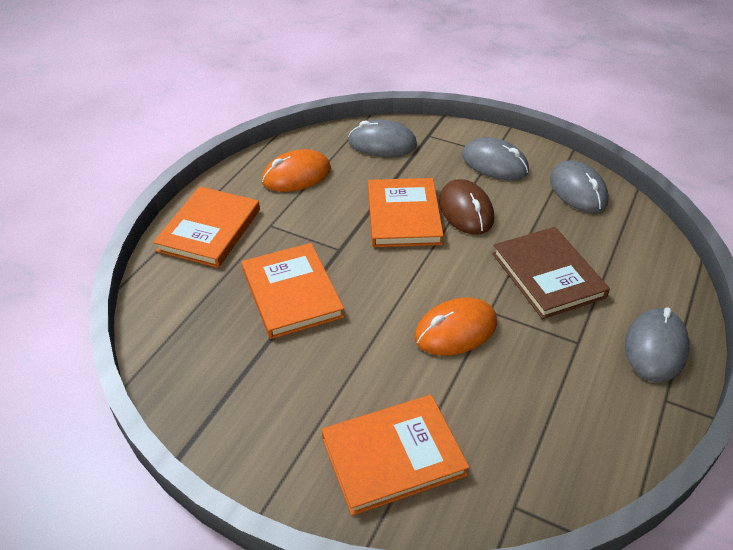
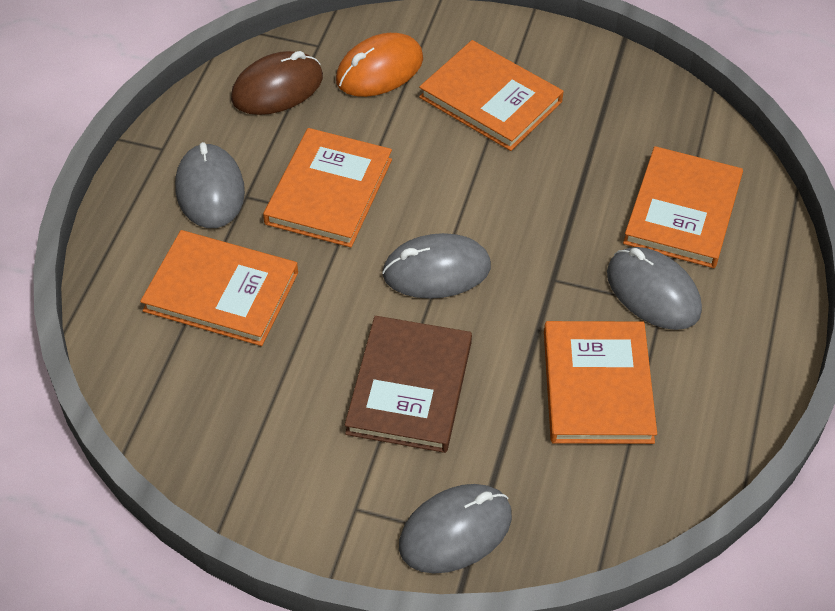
orange book: 4 -> 5
orange mouse: 2 -> 1

